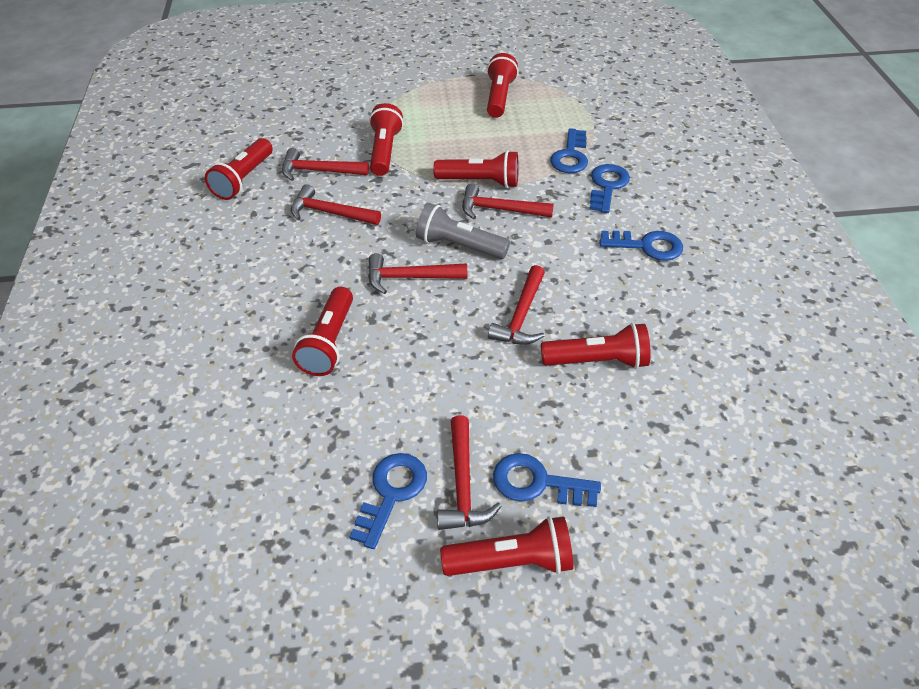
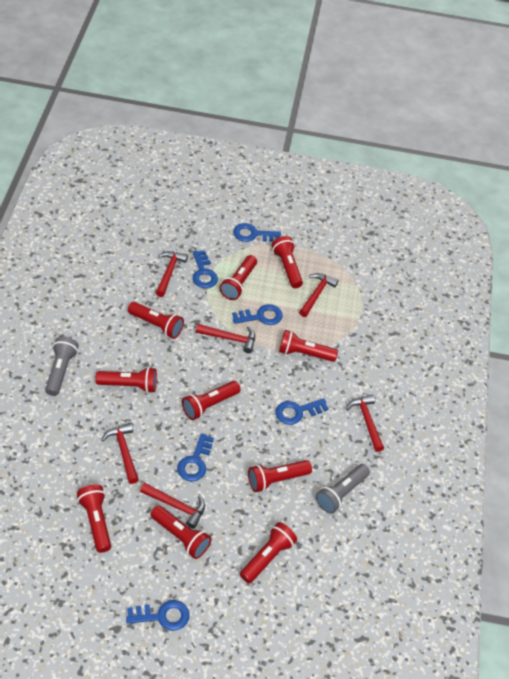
blue key: 5 -> 6
grey flashlight: 1 -> 2
red flashlight: 7 -> 10

